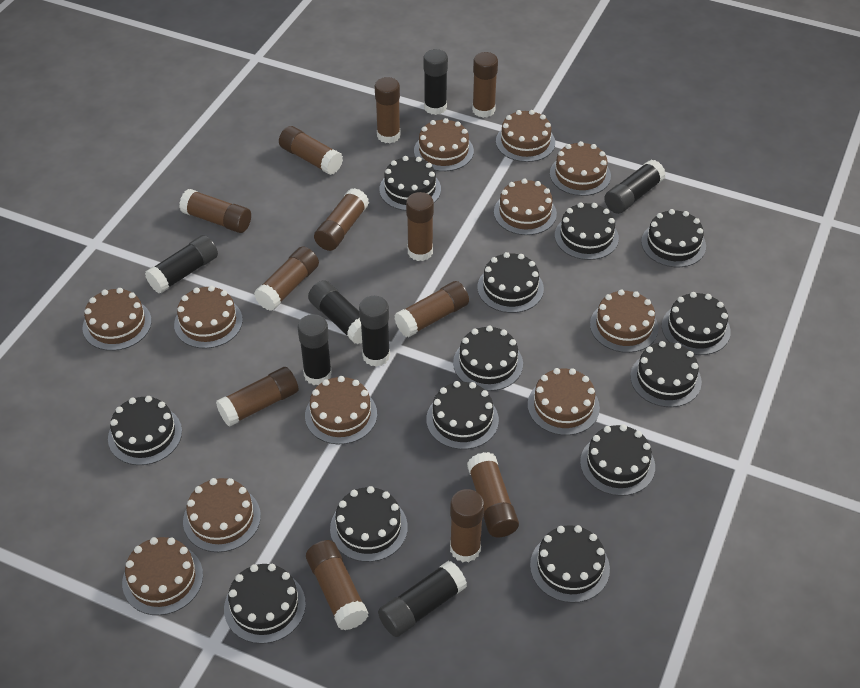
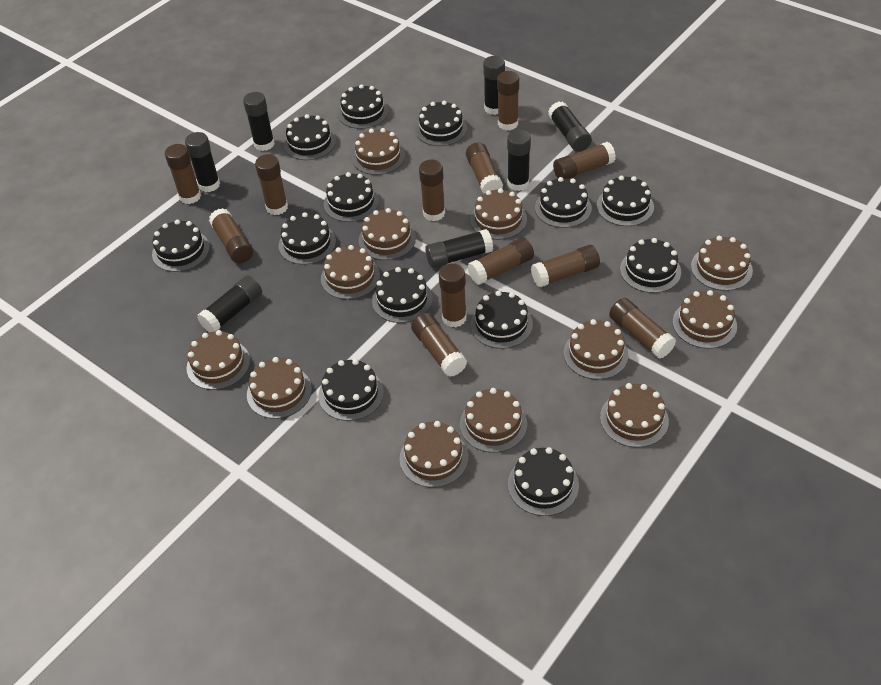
brown cake: 11 -> 12

